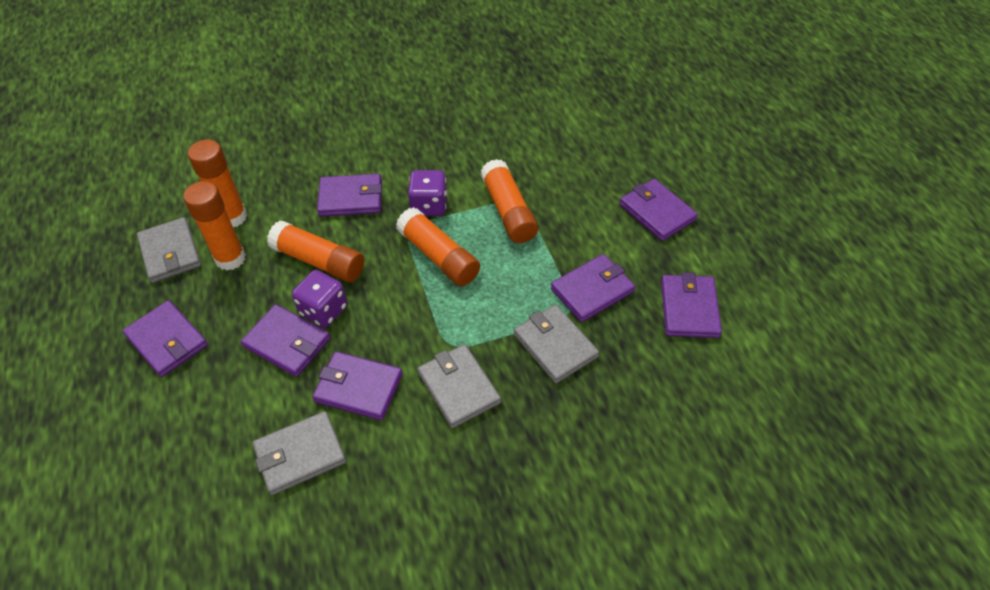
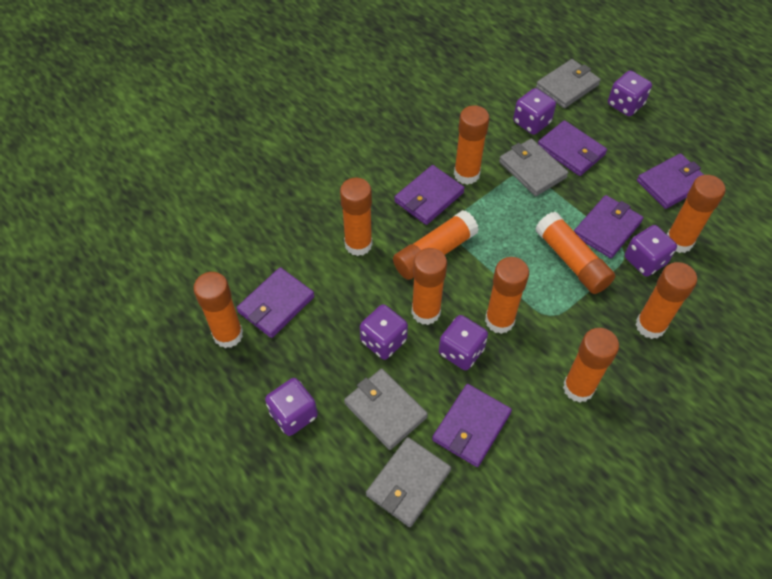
orange glue stick: 5 -> 10
purple dice: 2 -> 6
purple wallet: 7 -> 6

